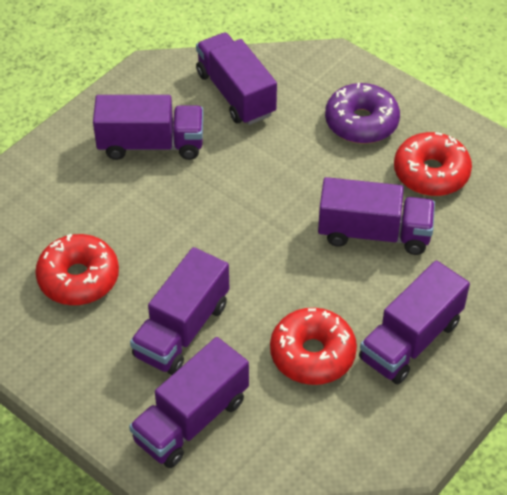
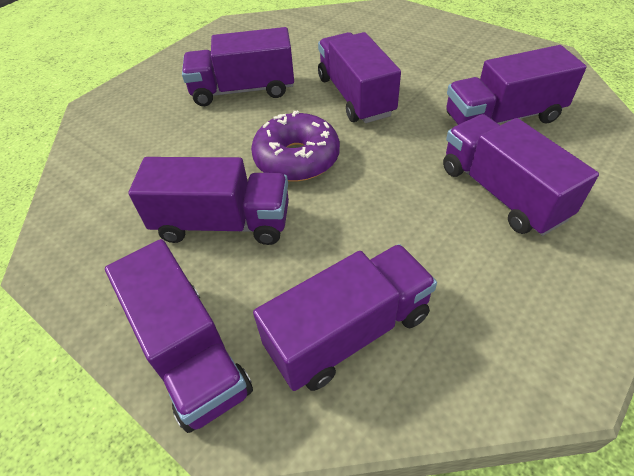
purple truck: 6 -> 7
red donut: 3 -> 0

